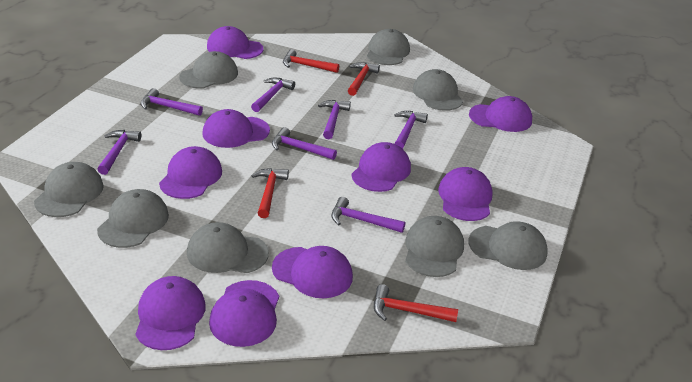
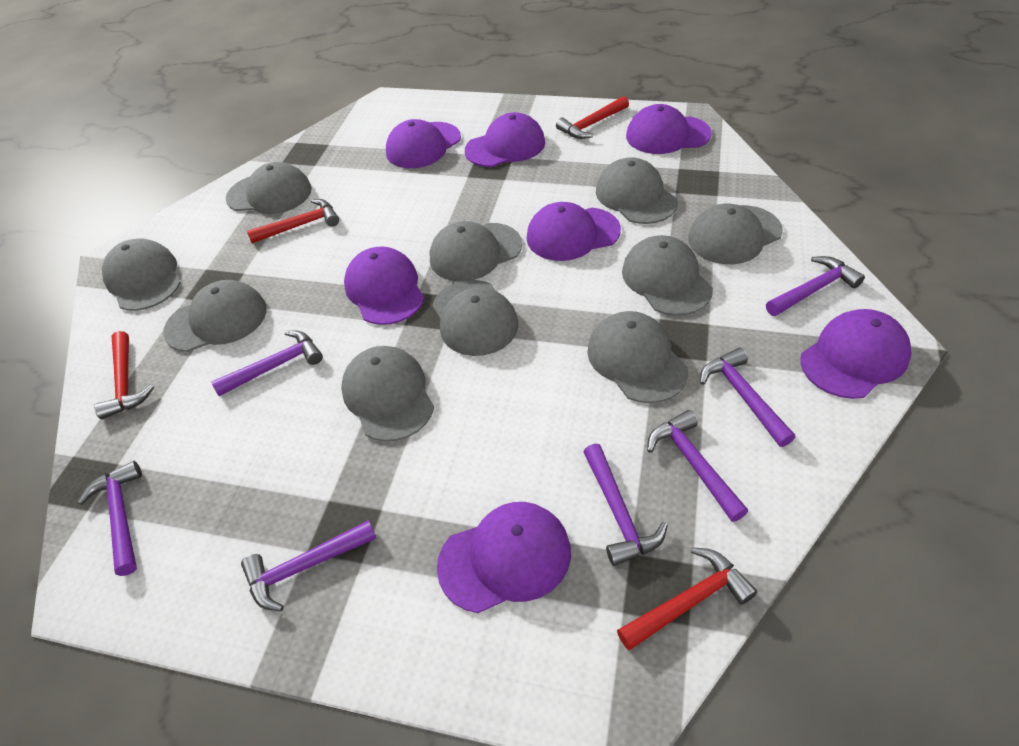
grey cap: 8 -> 10
purple cap: 9 -> 7

